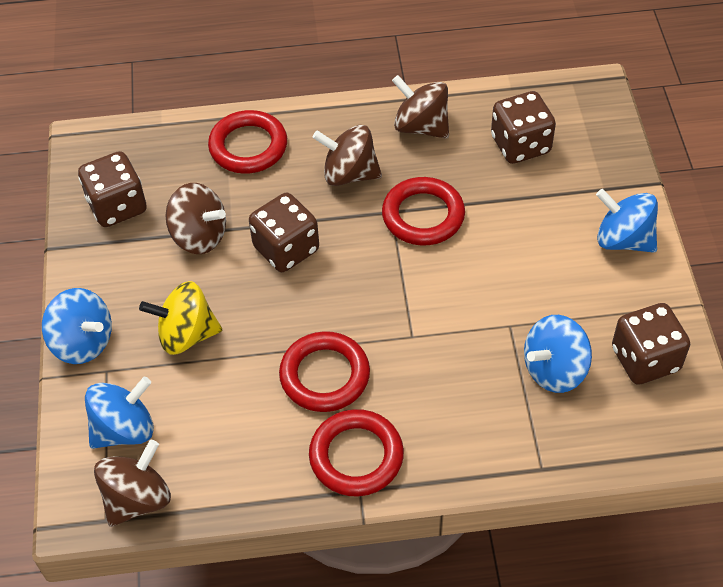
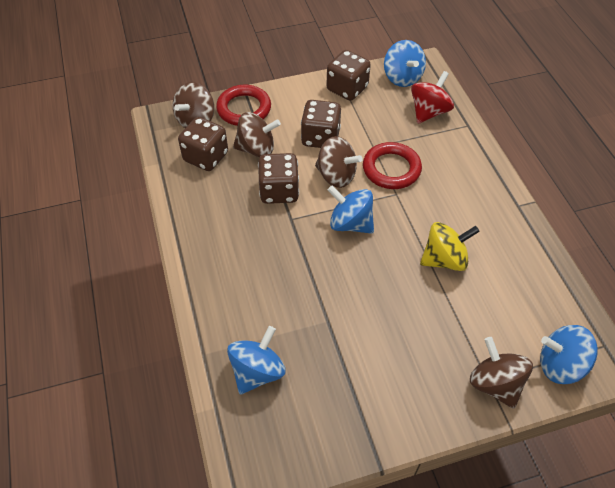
red ring: 4 -> 2
red spinning top: 0 -> 1

